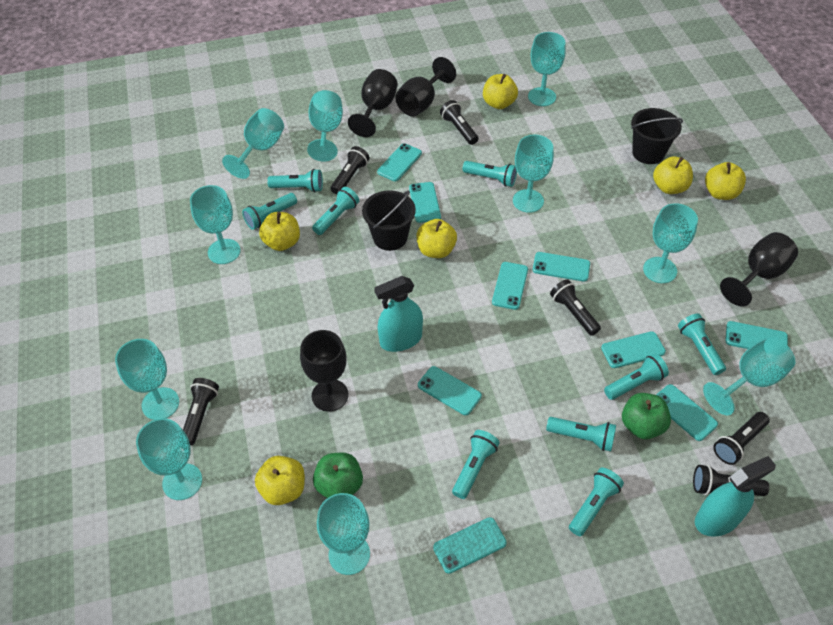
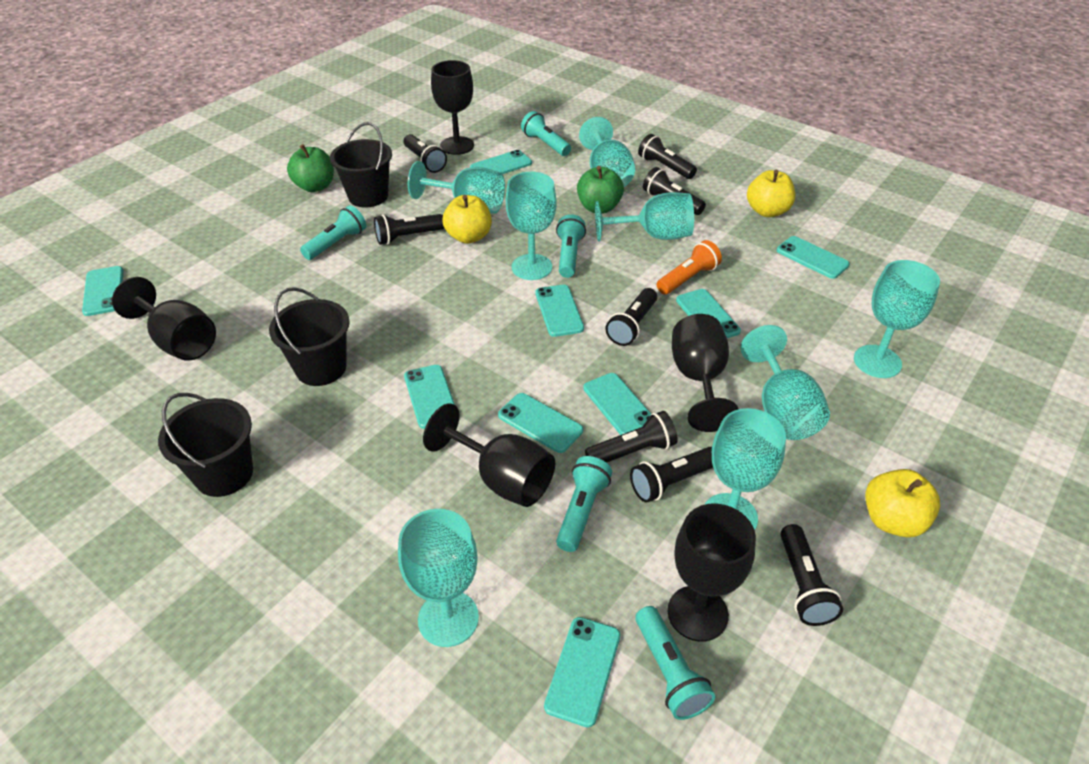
black bucket: 2 -> 3
black flashlight: 6 -> 8
black goblet: 4 -> 5
orange flashlight: 0 -> 1
turquoise flashlight: 9 -> 5
turquoise goblet: 10 -> 8
turquoise spray bottle: 2 -> 0
yellow apple: 6 -> 3

